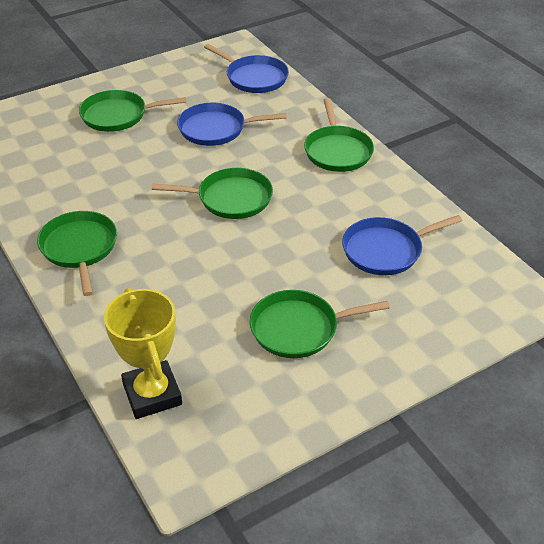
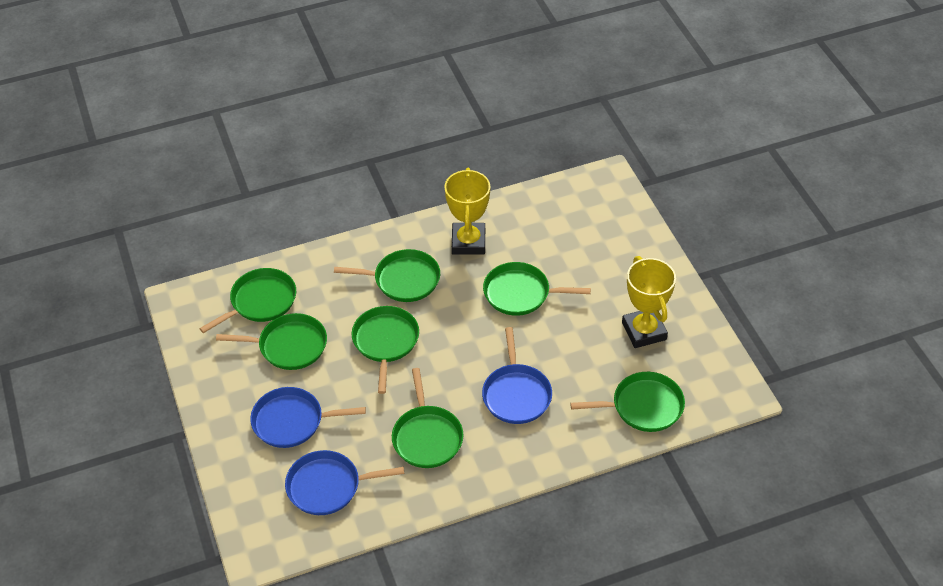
green pan: 5 -> 7
yellow trophy: 1 -> 2

